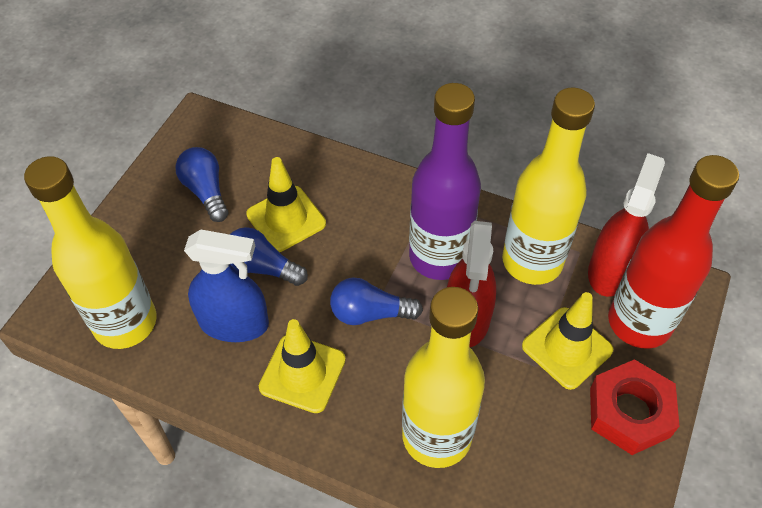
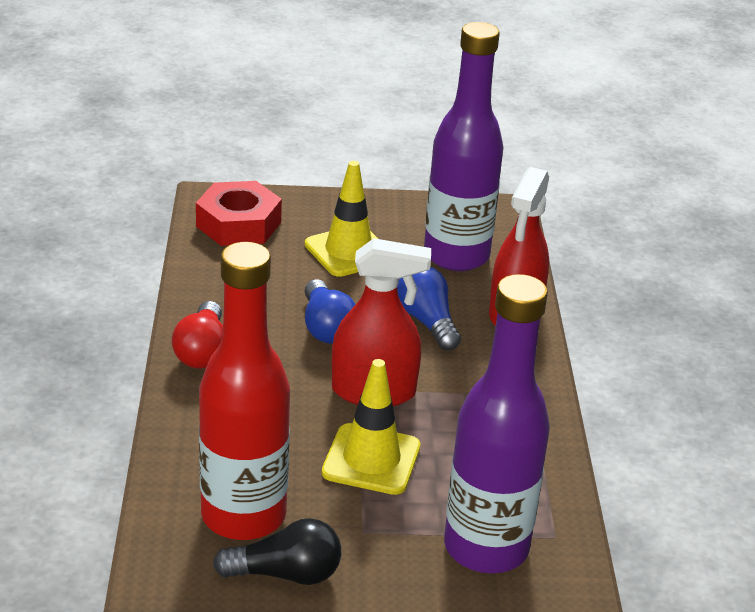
black light bulb: 0 -> 1
blue light bulb: 3 -> 2
blue spray bottle: 1 -> 0
purple bottle: 1 -> 2
red light bulb: 0 -> 1
yellow bottle: 3 -> 0
yellow traffic cone: 3 -> 2

